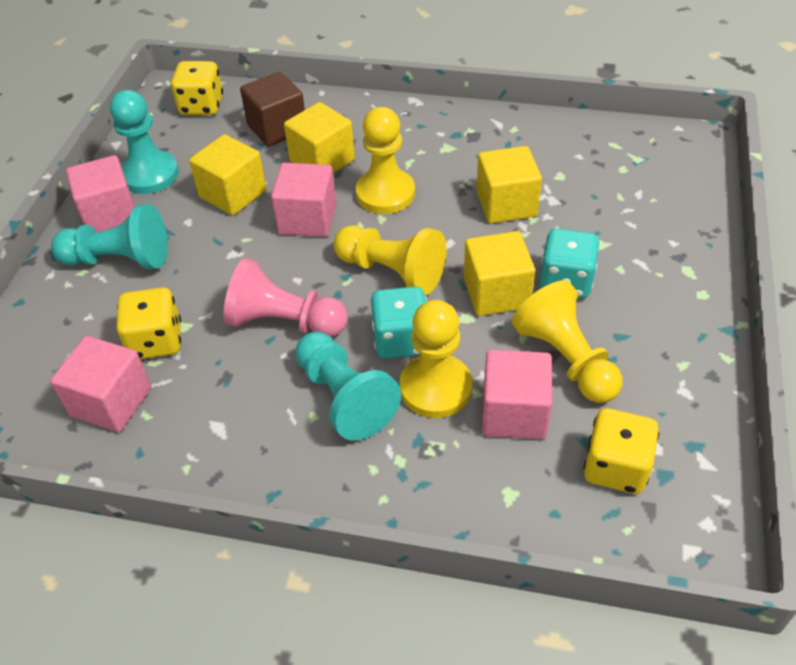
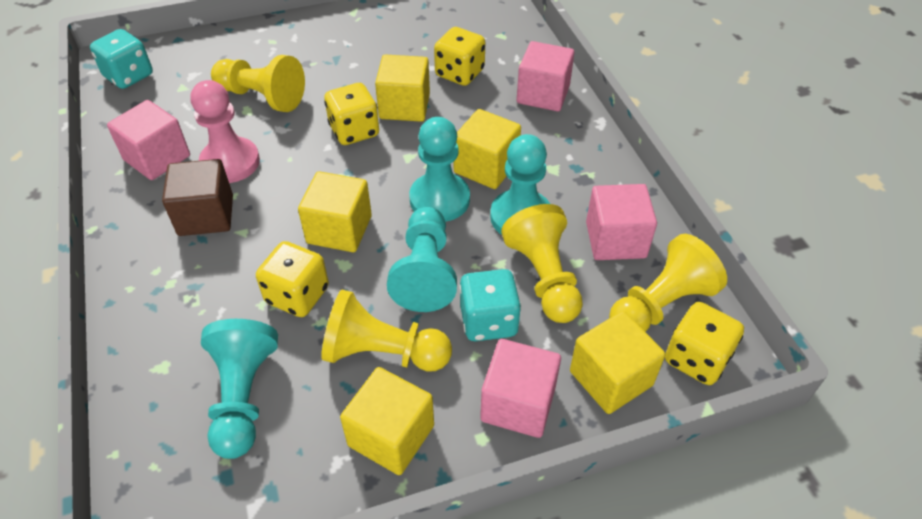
turquoise pawn: 3 -> 4
yellow cube: 4 -> 5
yellow dice: 3 -> 4

